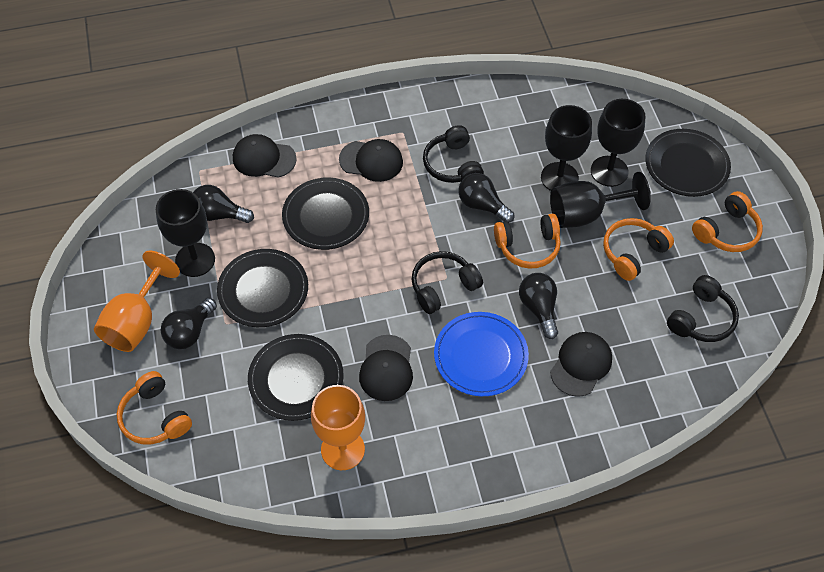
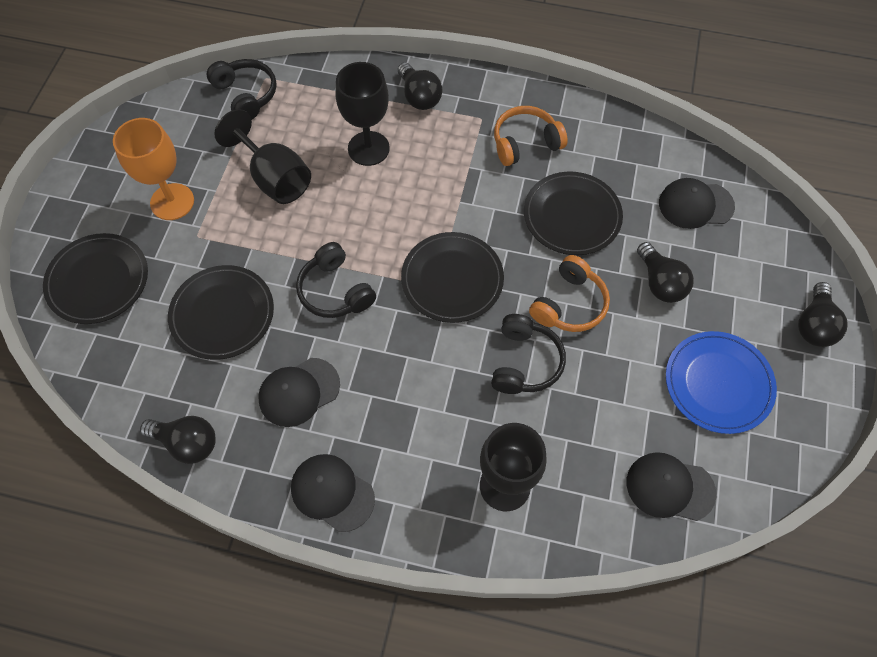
black goblet: 4 -> 3
orange goblet: 2 -> 1
orange headphones: 4 -> 2

